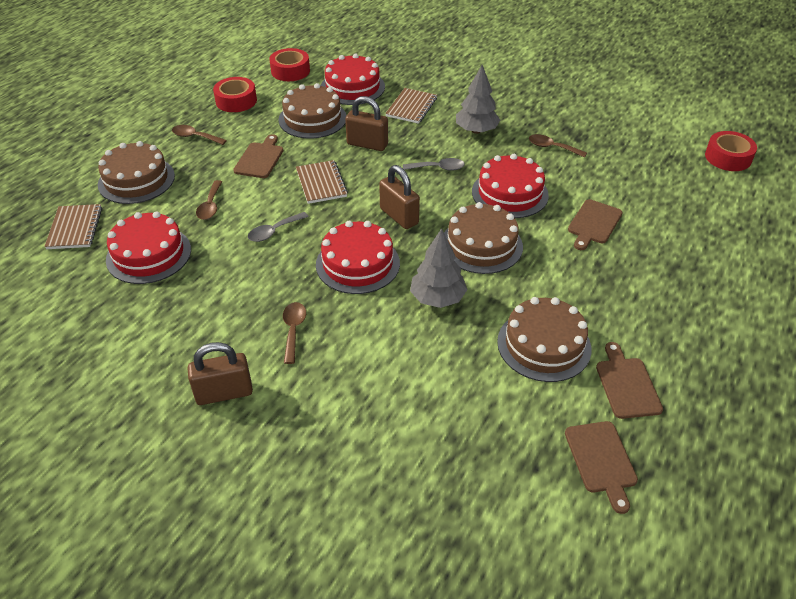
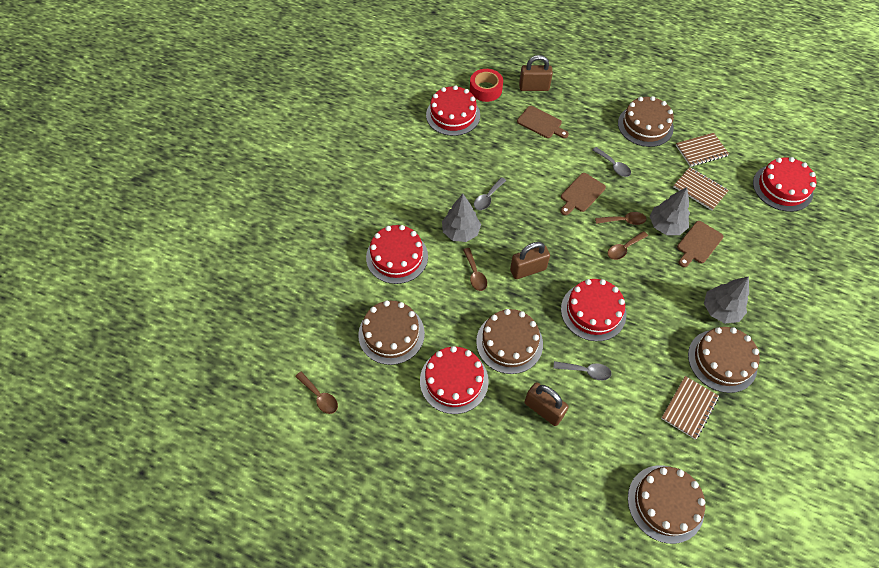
brown cake: 4 -> 5
brown cutting board: 4 -> 3
grey spoon: 2 -> 3
grey tree: 2 -> 3
red cake: 4 -> 5
red tape: 3 -> 1

